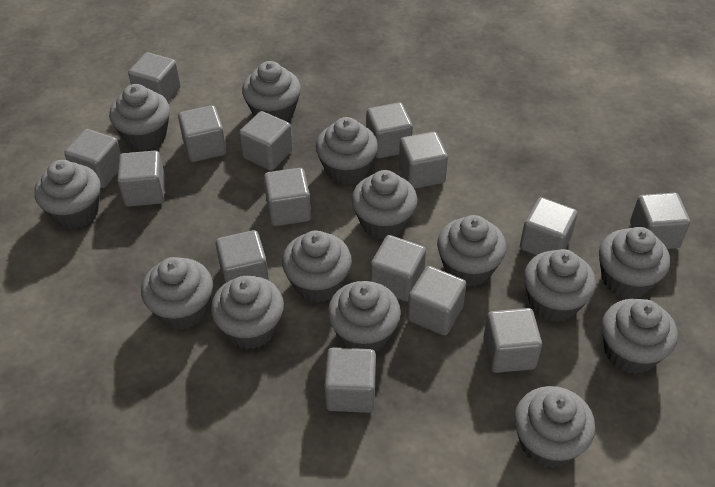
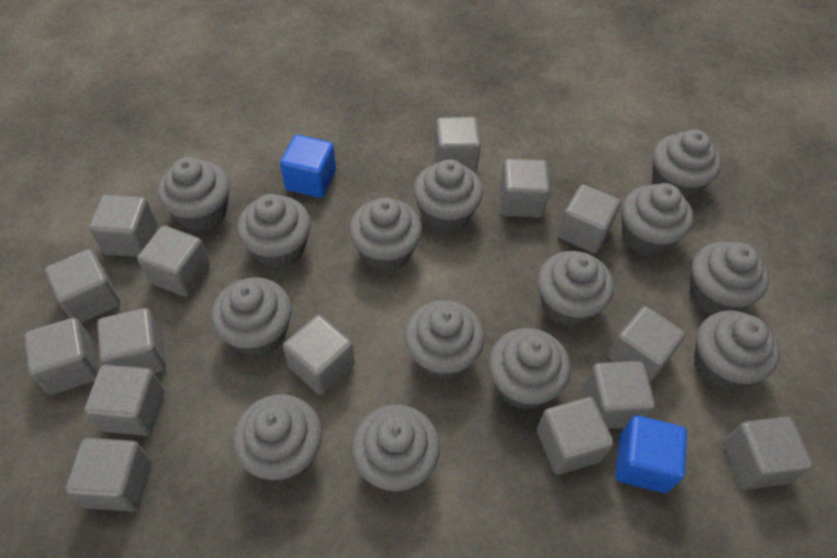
blue cube: 0 -> 2

